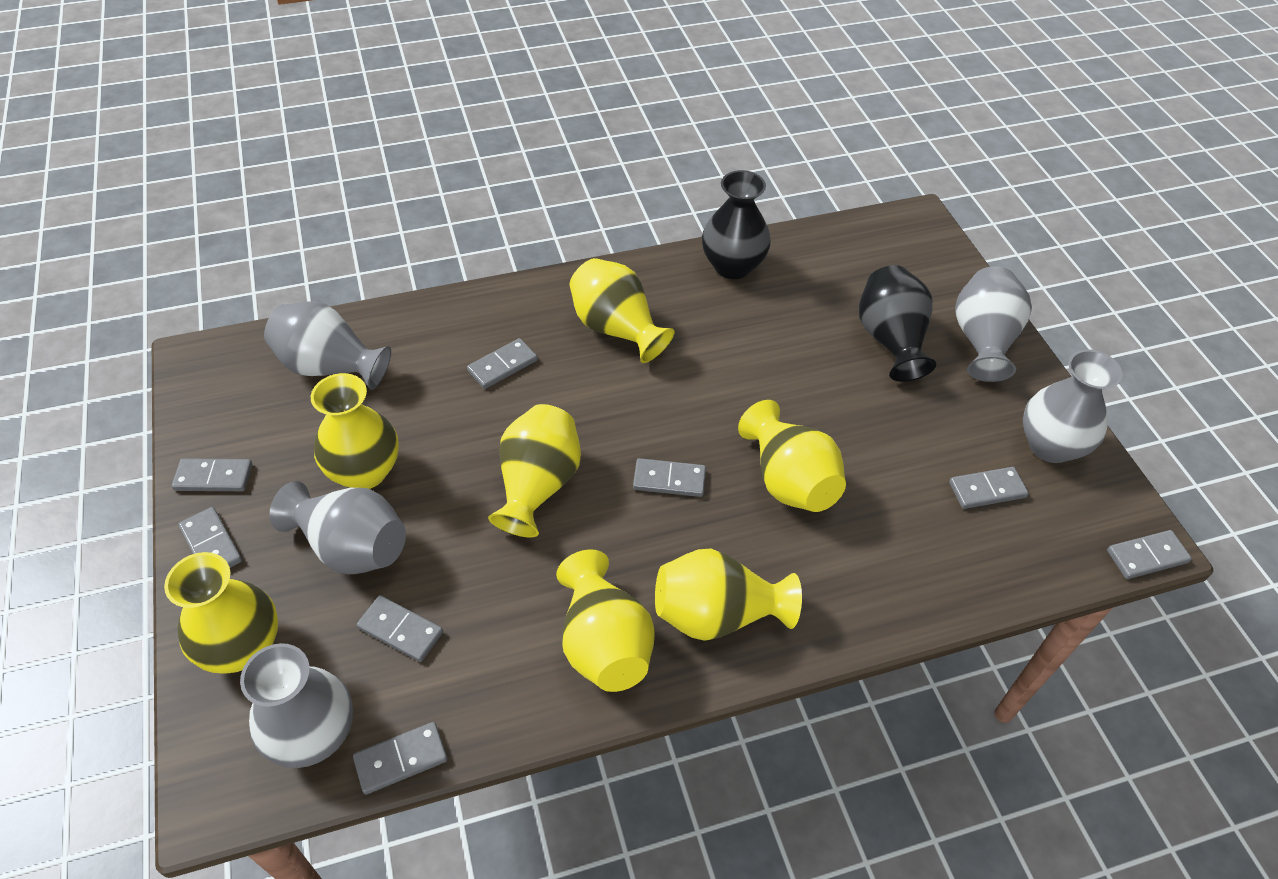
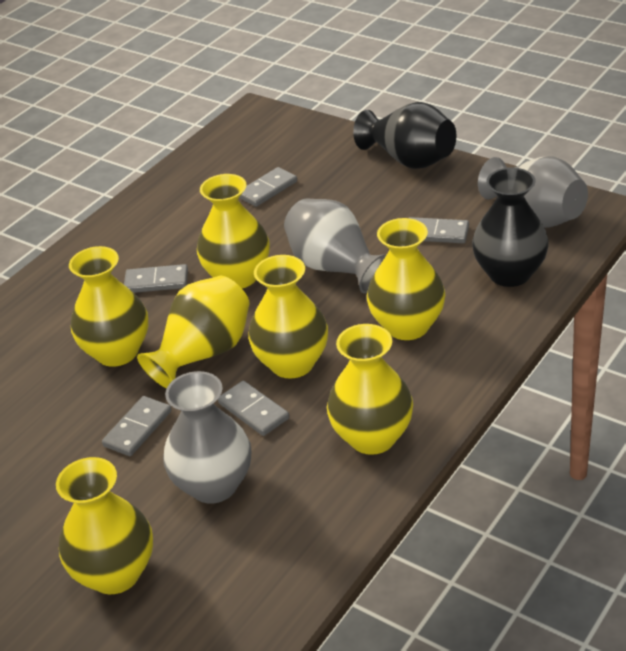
grey domino: 8 -> 5
grey vase: 5 -> 3

